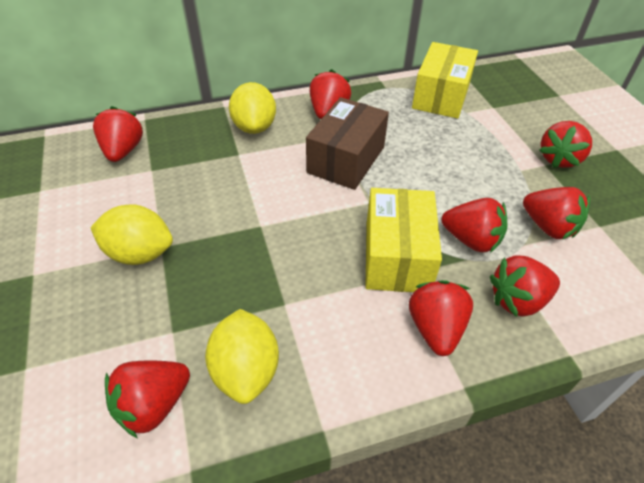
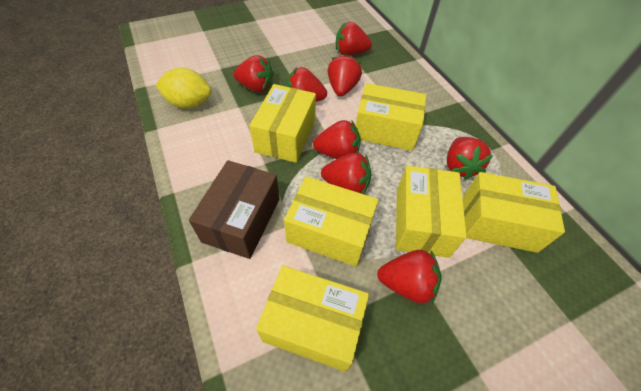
yellow box: 2 -> 6
yellow lemon: 3 -> 1

